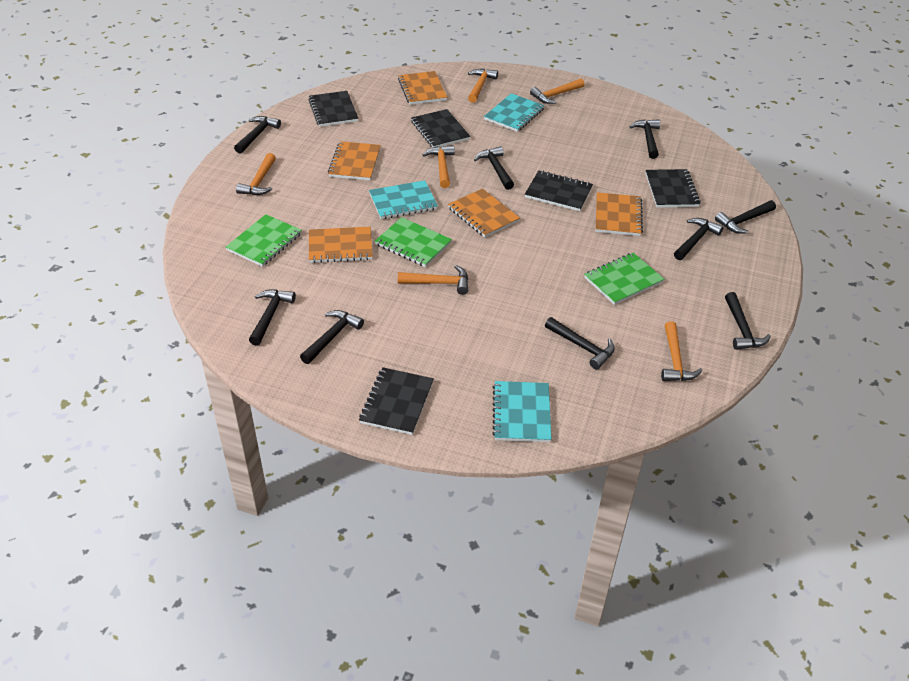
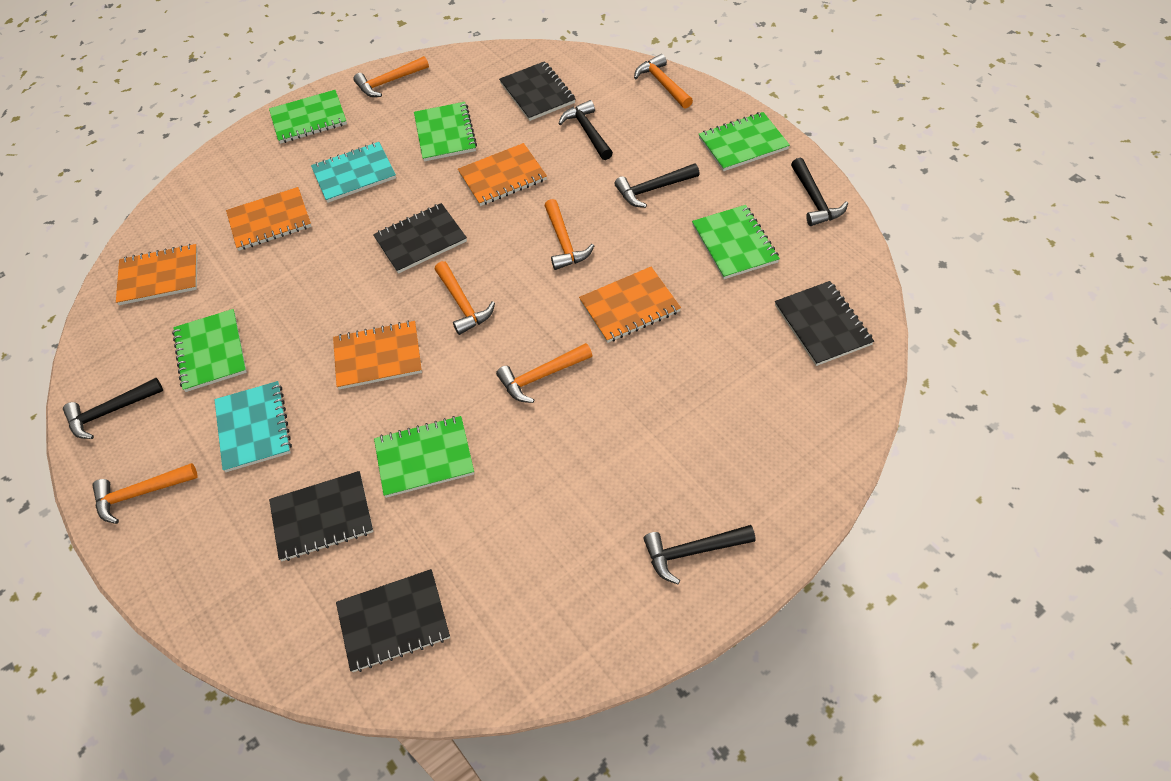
black hammer: 9 -> 5
green notebook: 3 -> 6
turquoise notebook: 3 -> 2

